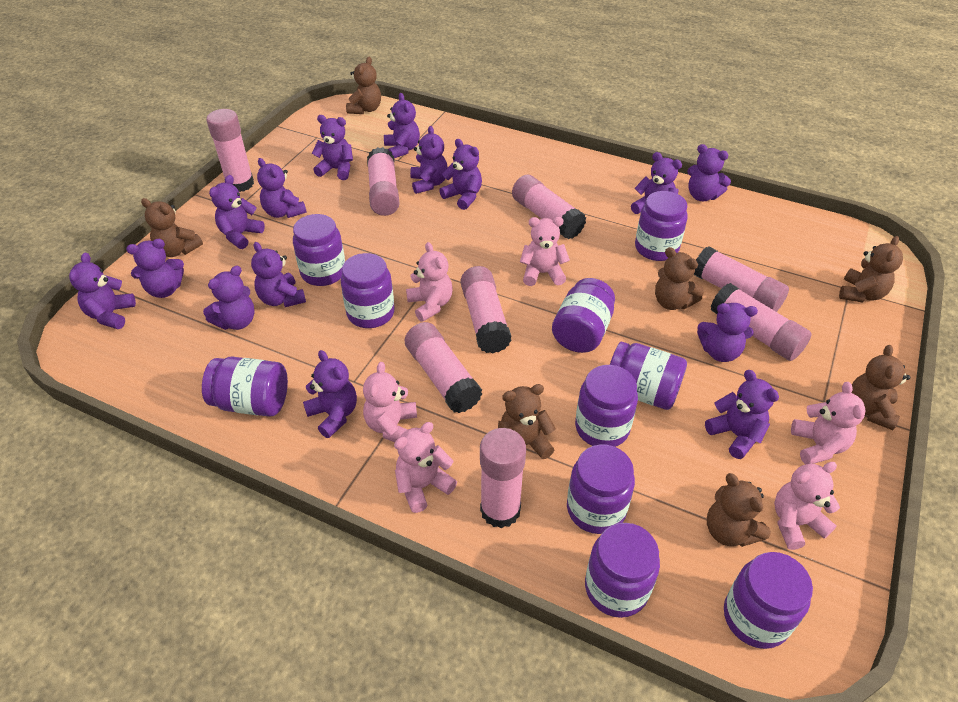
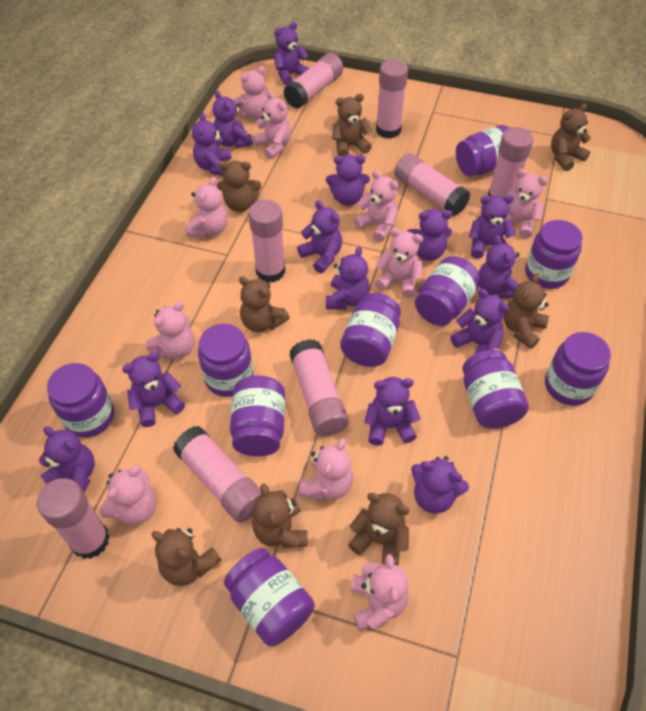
brown teddy bear: 7 -> 8
pink teddy bear: 6 -> 10
purple teddy bear: 15 -> 14

